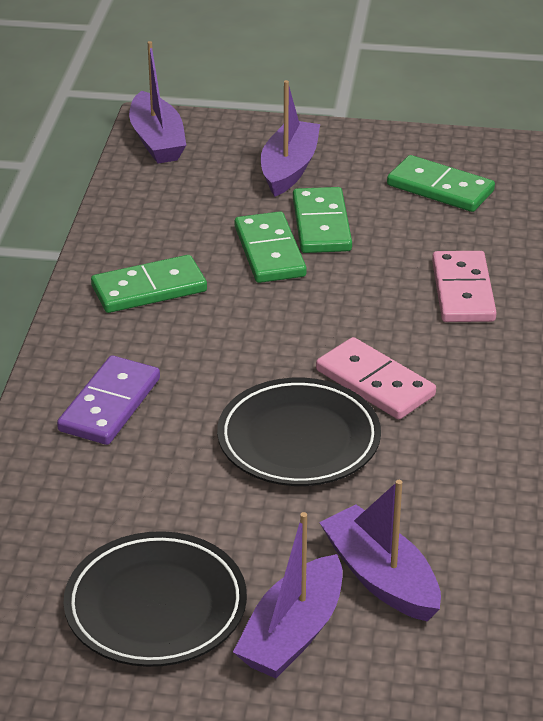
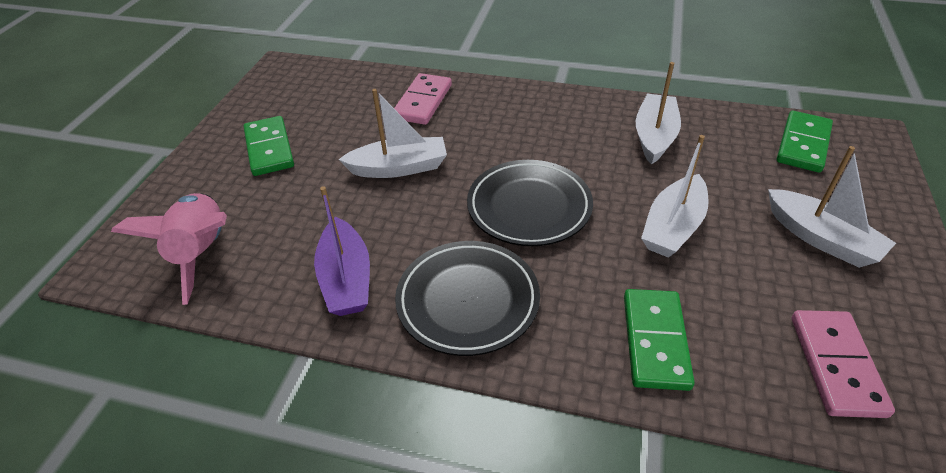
green domino: 4 -> 3
pink rocket: 0 -> 1
purple boat: 4 -> 1
purple domino: 1 -> 0
white boat: 0 -> 4

